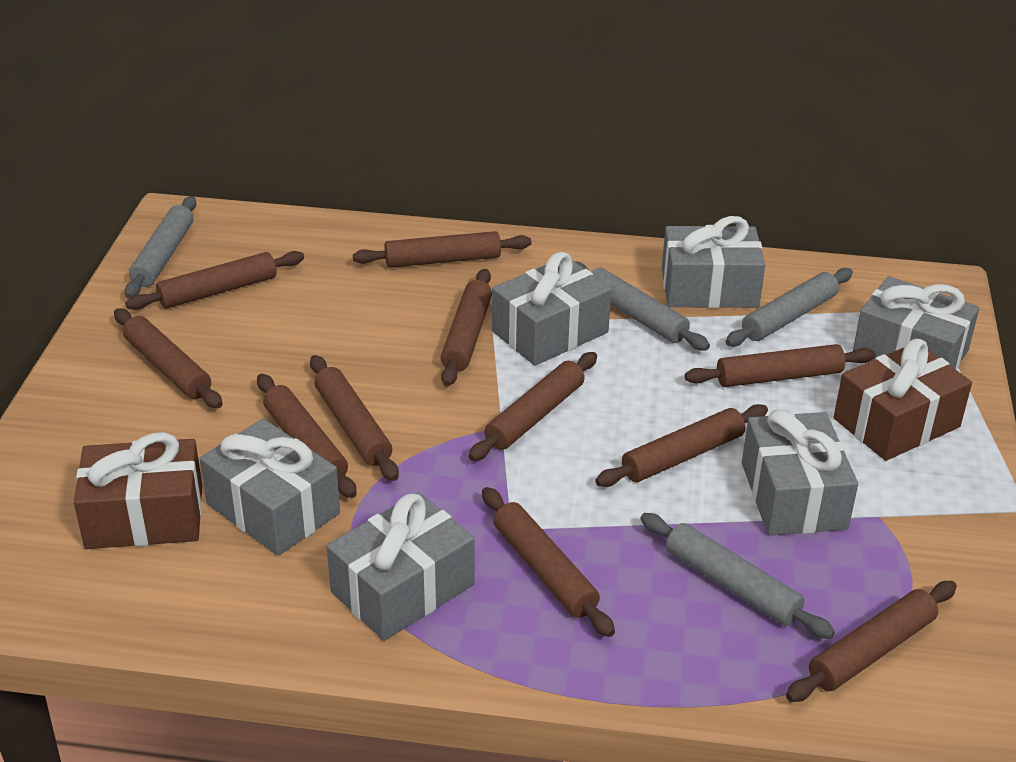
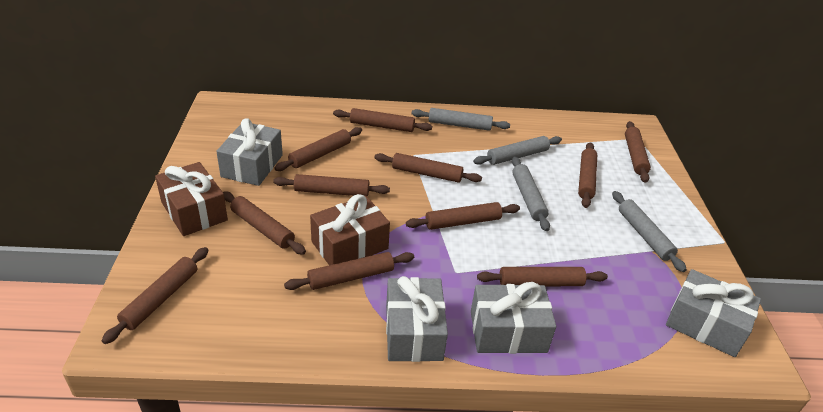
grey gift: 6 -> 4

